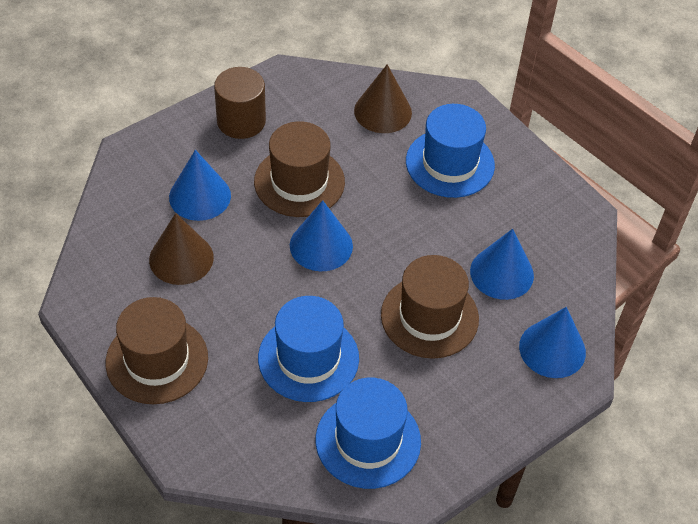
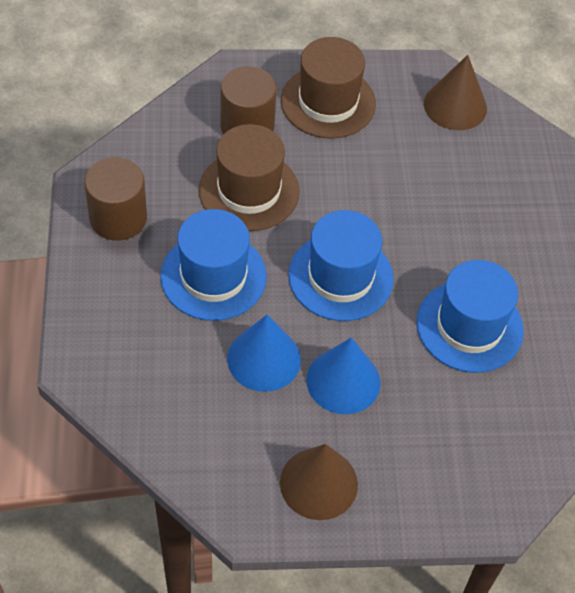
blue cone: 4 -> 2
brown cylinder: 1 -> 2
brown hat: 3 -> 2

